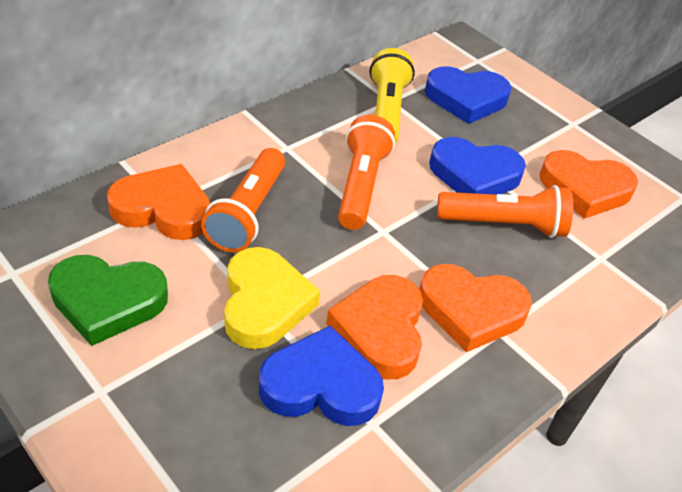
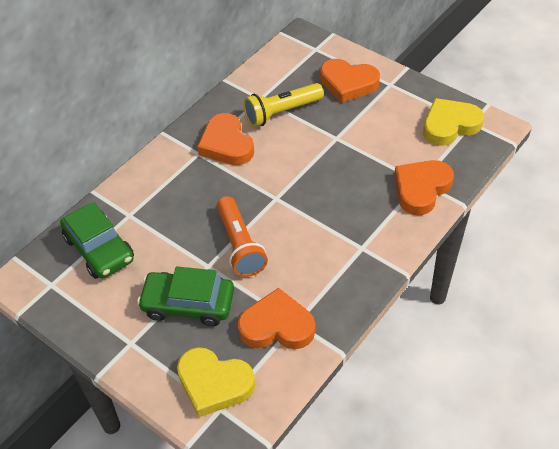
blue heart: 3 -> 0
green car: 0 -> 2
green heart: 1 -> 0
orange flashlight: 3 -> 1
yellow heart: 1 -> 2

